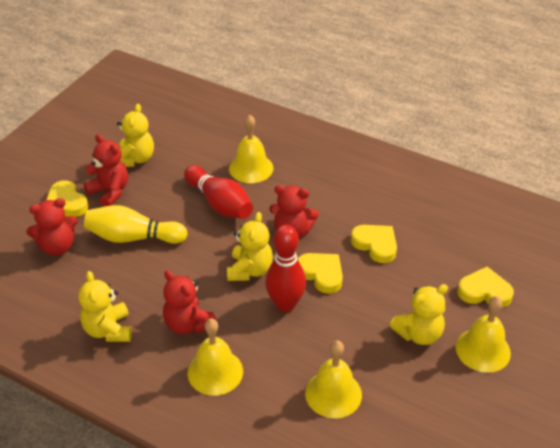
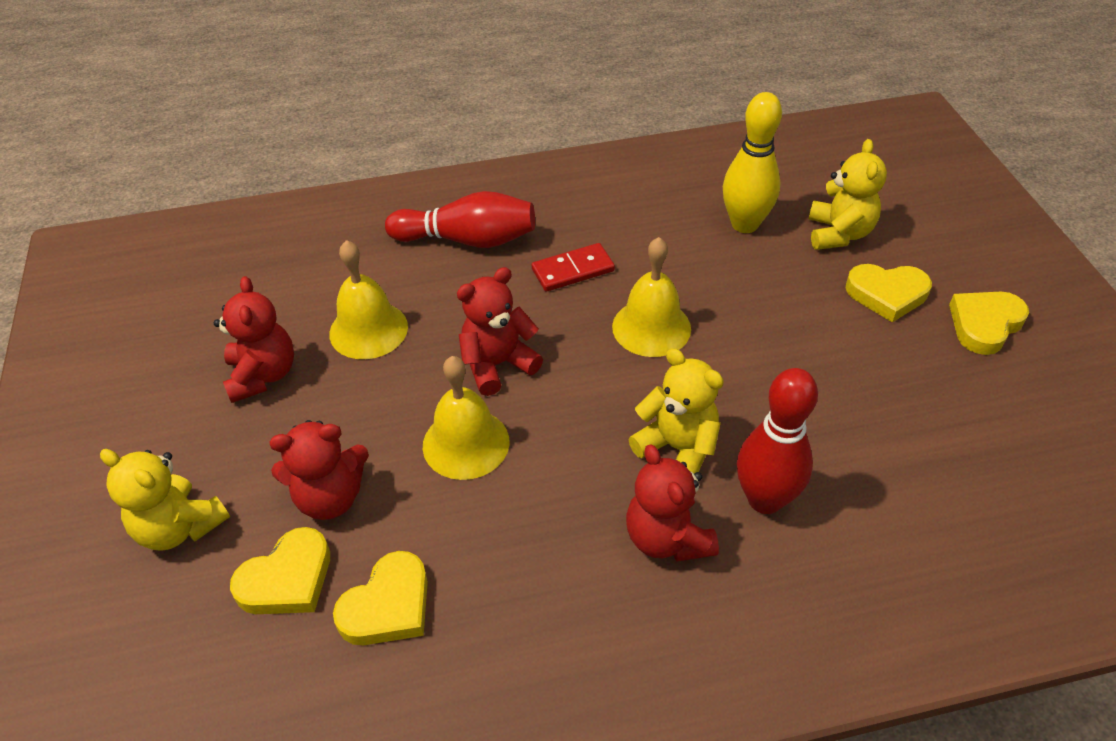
red domino: 0 -> 1
yellow bell: 4 -> 3
yellow teddy bear: 4 -> 3

